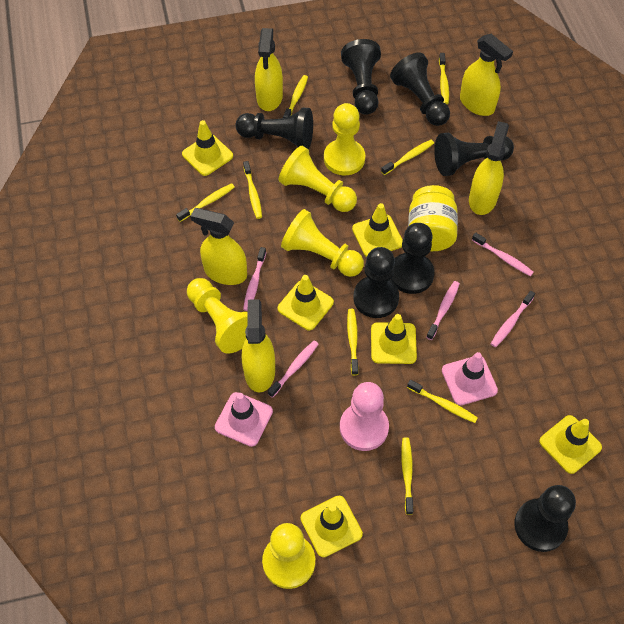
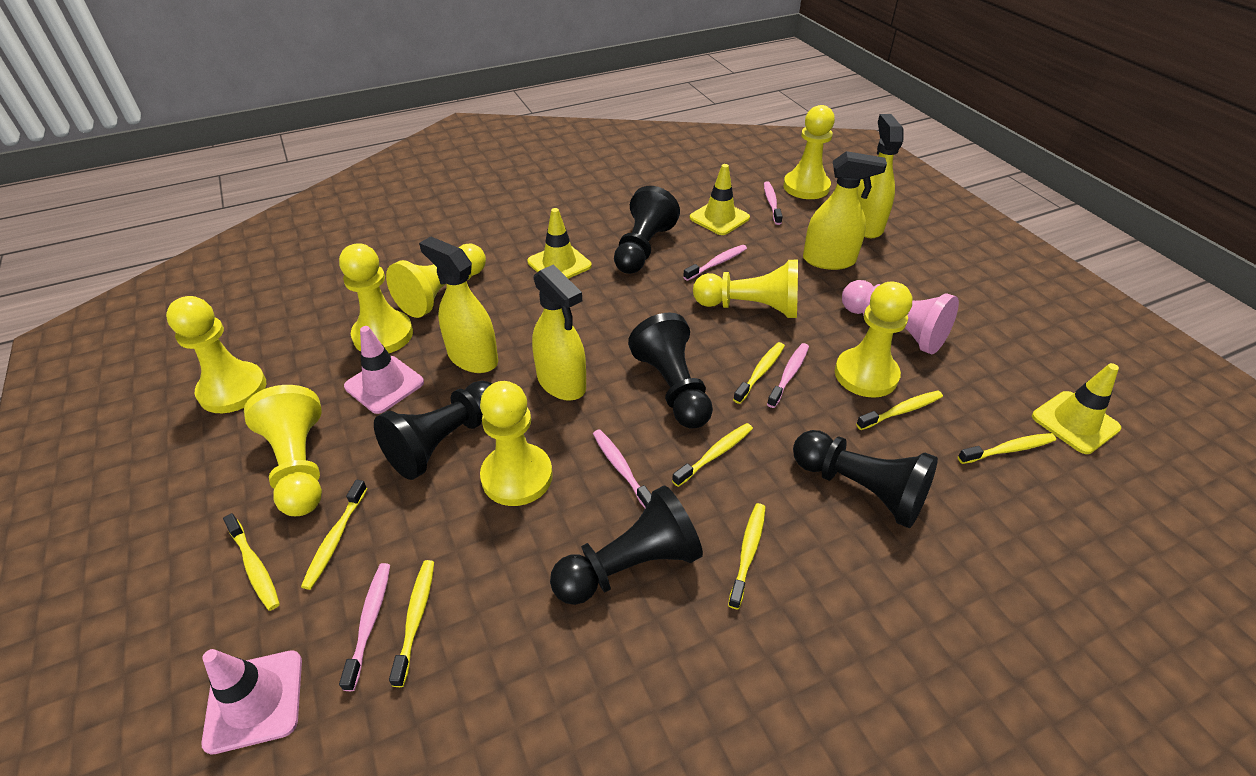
black pawn: 7 -> 5
yellow jar: 1 -> 0
yellow pawn: 5 -> 8
yellow spray bottle: 5 -> 4
yellow traffic cone: 6 -> 3

